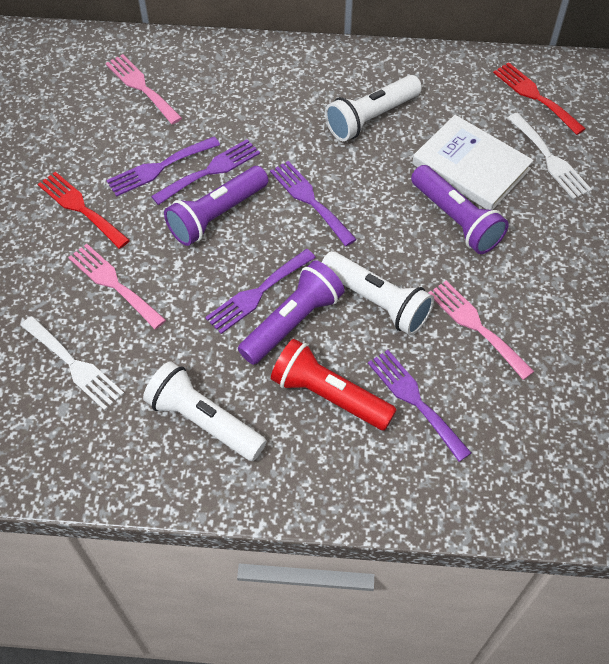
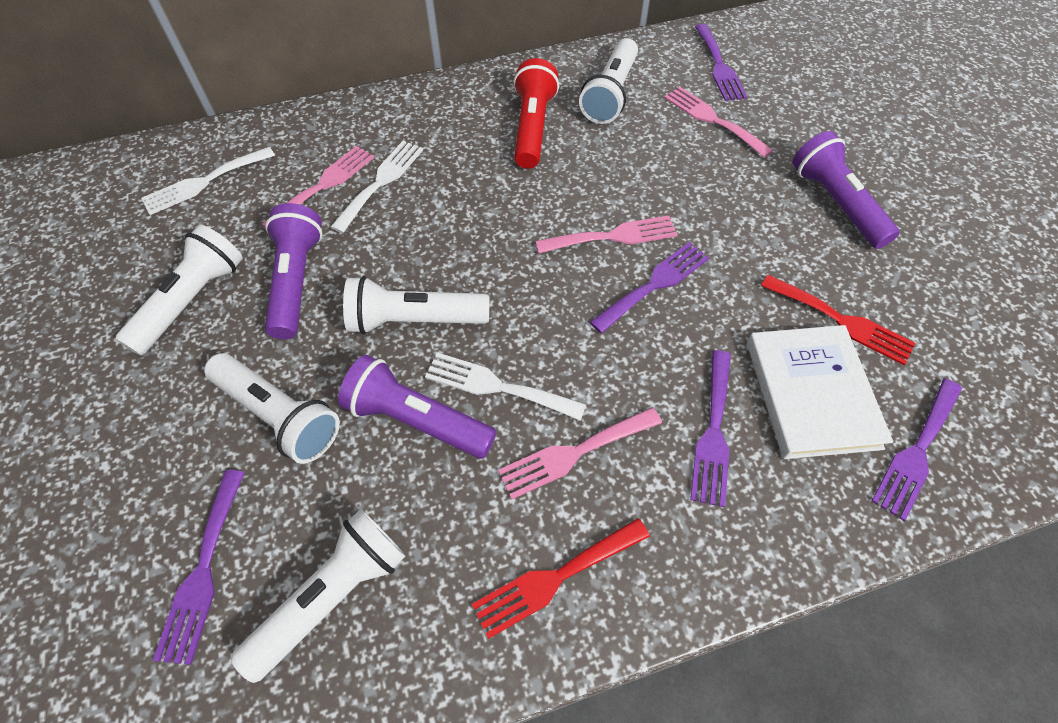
pink fork: 3 -> 4
white flashlight: 3 -> 5
white fork: 2 -> 3

